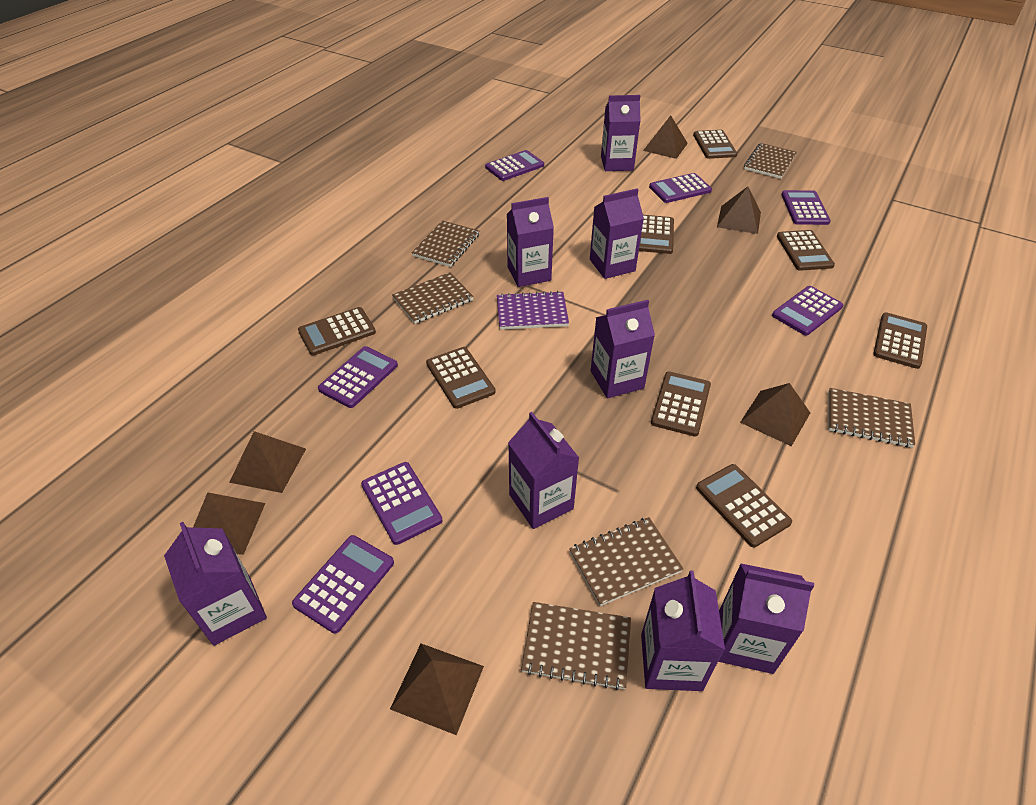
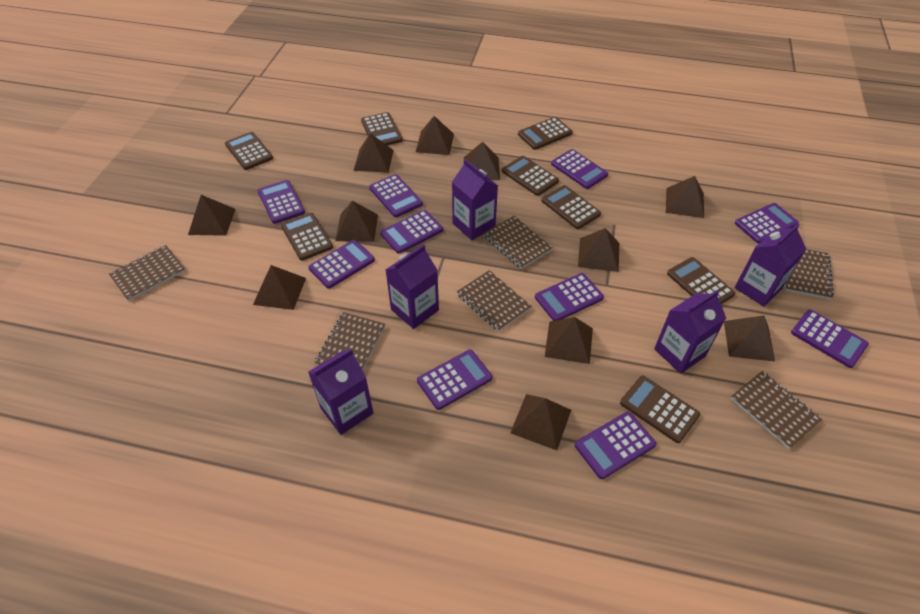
brown pyramid: 6 -> 11
purple calculator: 7 -> 10
purple carton: 8 -> 5
purple notebook: 1 -> 0

